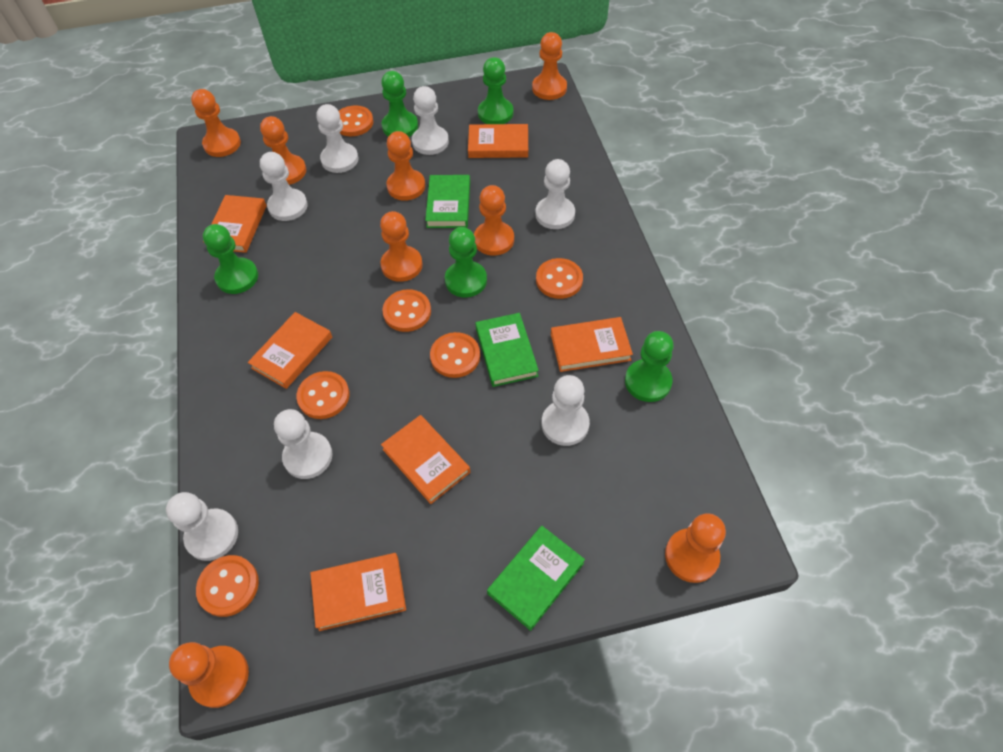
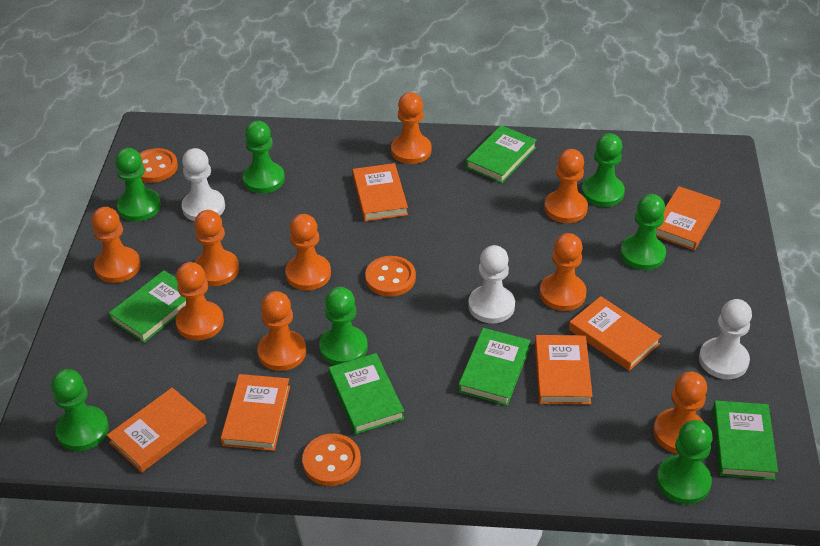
green book: 3 -> 5
green pawn: 5 -> 7
orange button: 6 -> 3
orange pawn: 8 -> 9
white pawn: 7 -> 3

